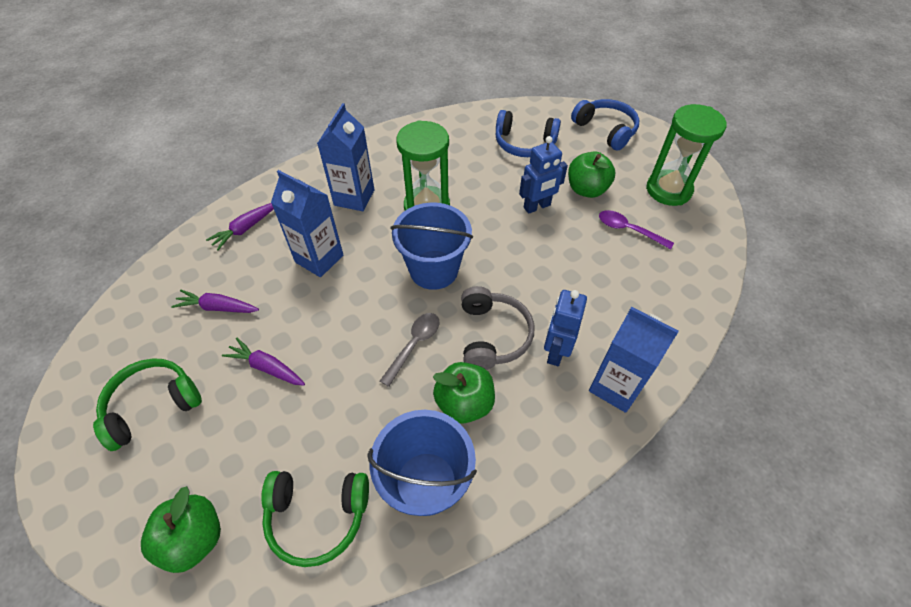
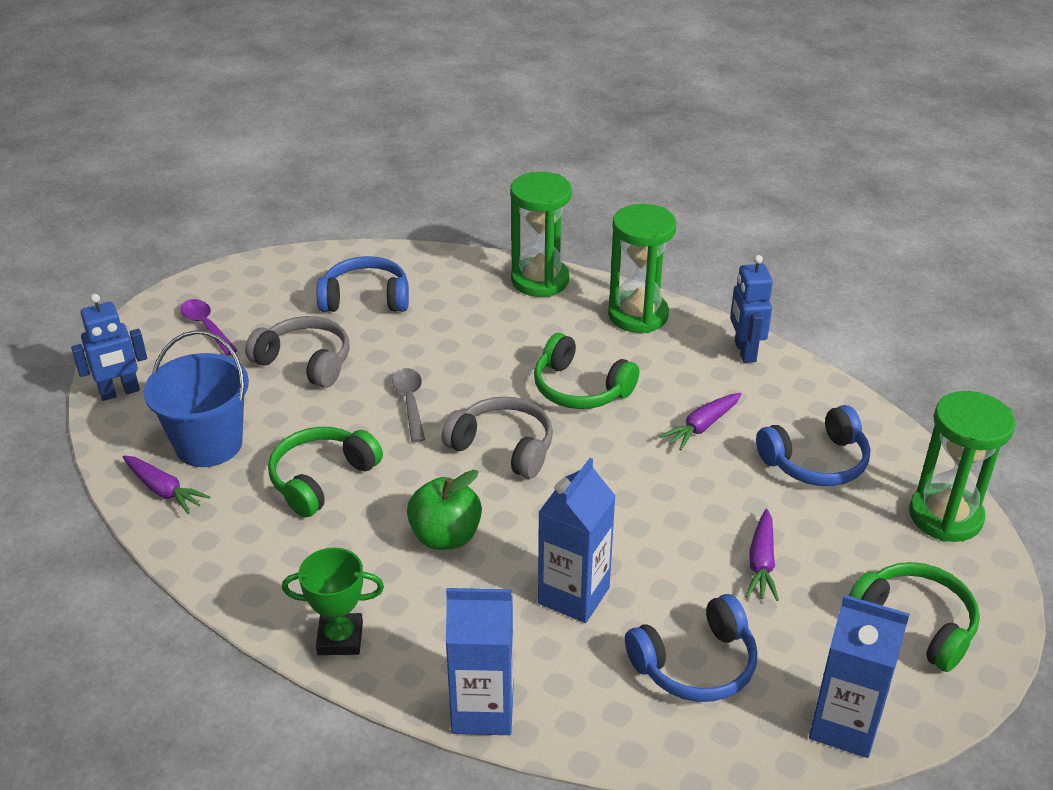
blue bucket: 2 -> 1
blue headphones: 2 -> 3
green apple: 3 -> 1
green headphones: 2 -> 3
green hourglass: 2 -> 3
green trophy: 0 -> 1
grey headphones: 1 -> 2

